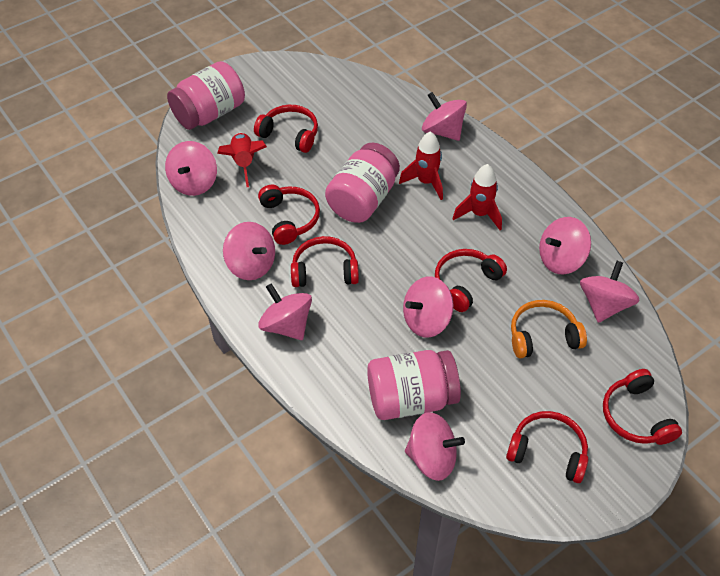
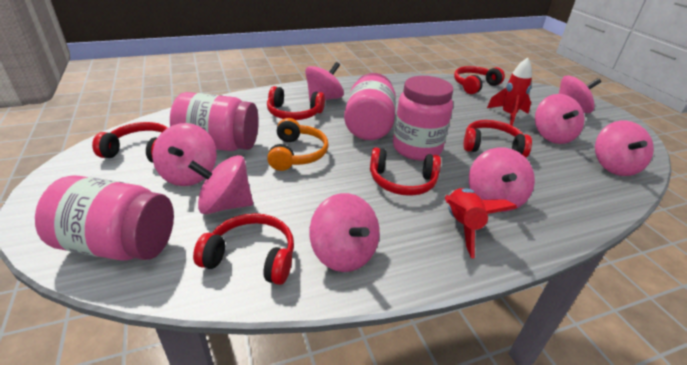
pink jar: 3 -> 4
red rocket: 3 -> 2

